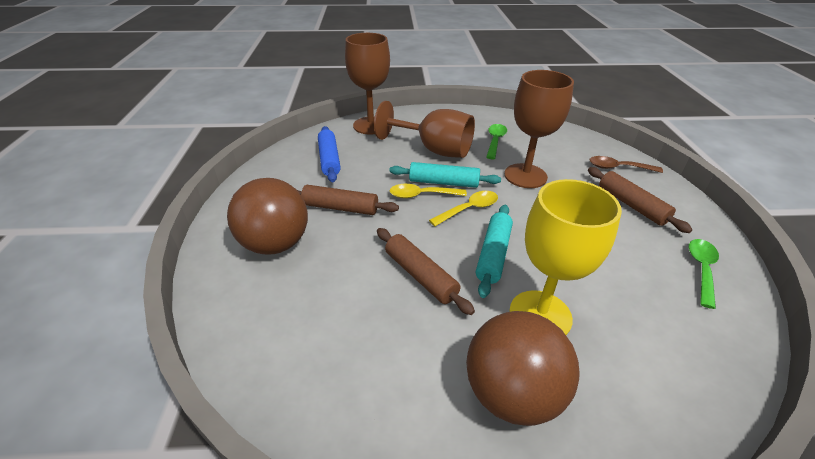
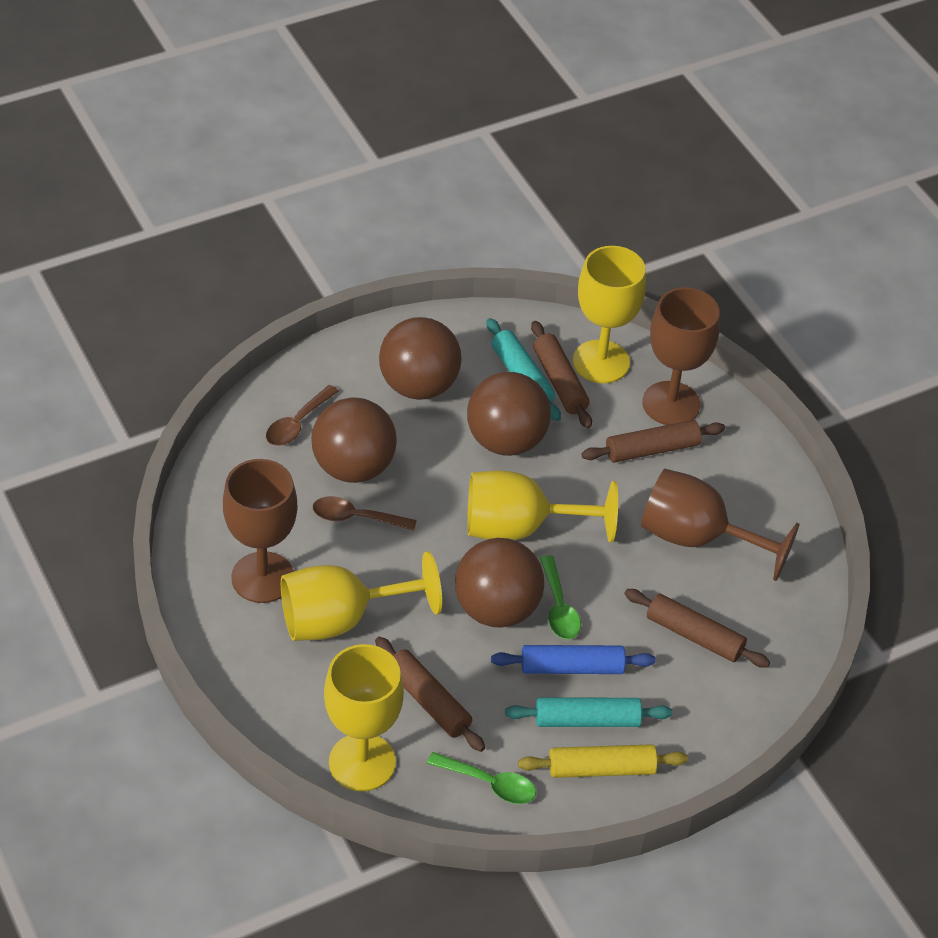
brown ball: 2 -> 4
brown rolling pin: 3 -> 4
brown spoon: 1 -> 2
yellow goblet: 1 -> 4
yellow rolling pin: 0 -> 1
yellow spoon: 2 -> 0

